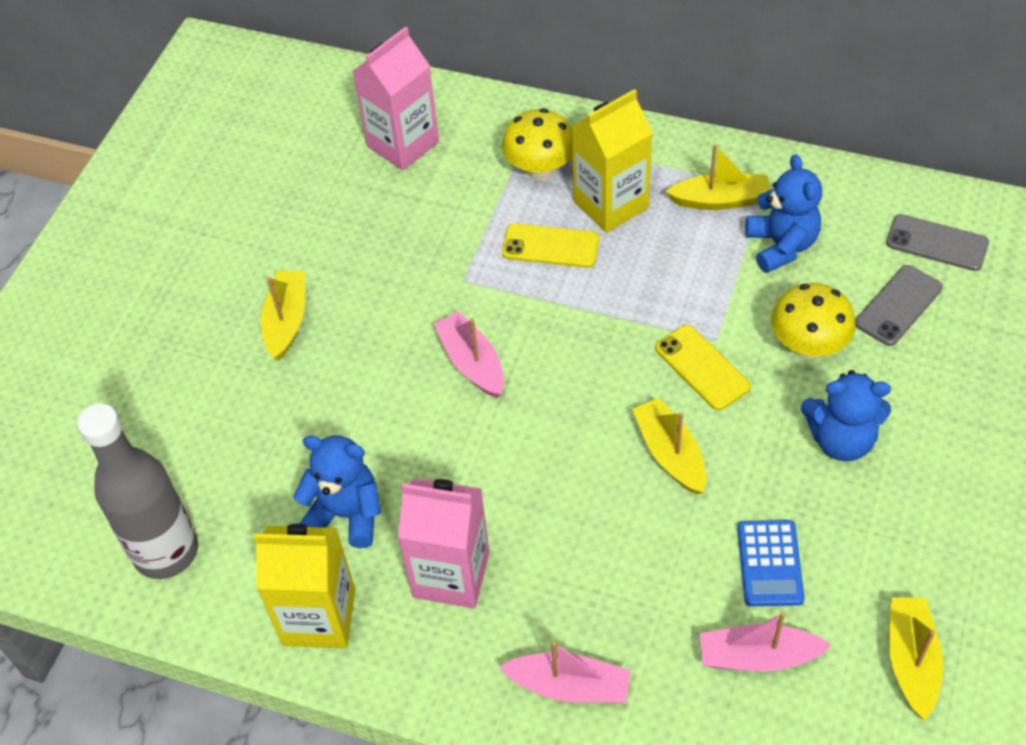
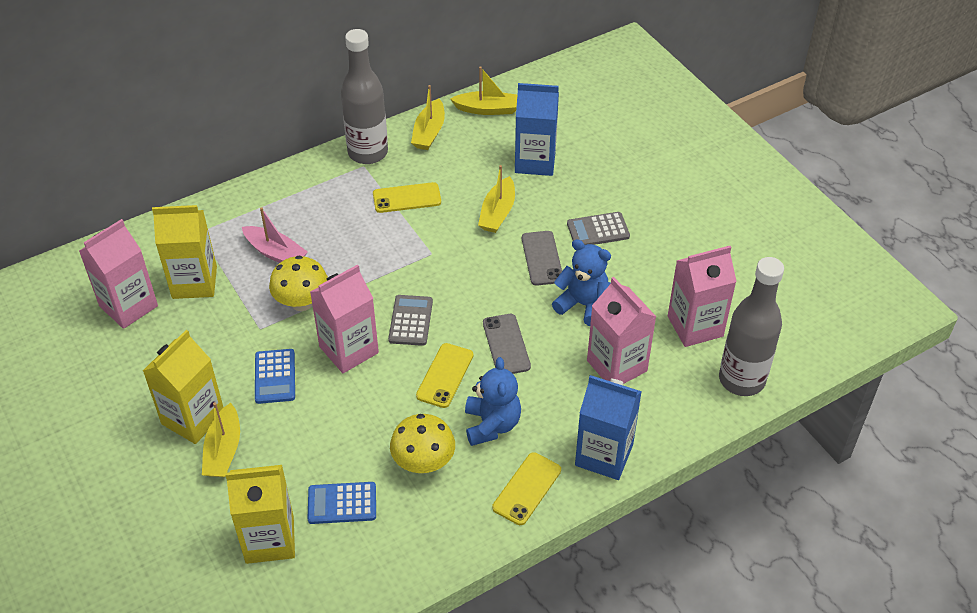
blue calculator: 1 -> 2
blue carton: 0 -> 2
blue teddy bear: 3 -> 2
grey bottle: 1 -> 2
grey calculator: 0 -> 2
pink boat: 3 -> 1
pink carton: 2 -> 4
yellow carton: 2 -> 3
yellow phone: 2 -> 3

